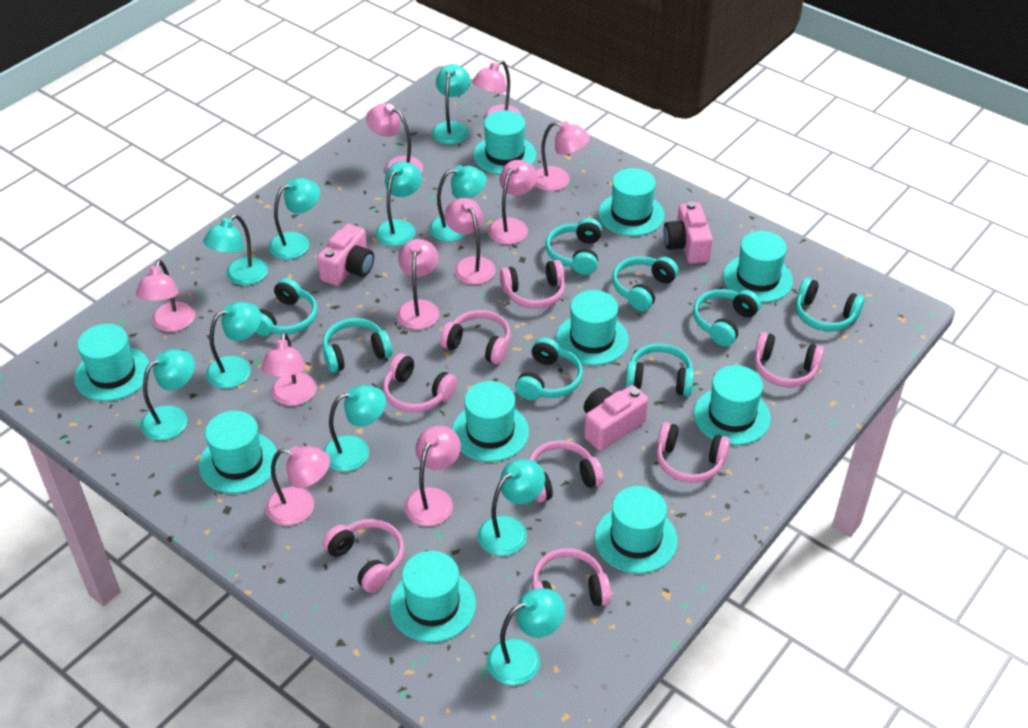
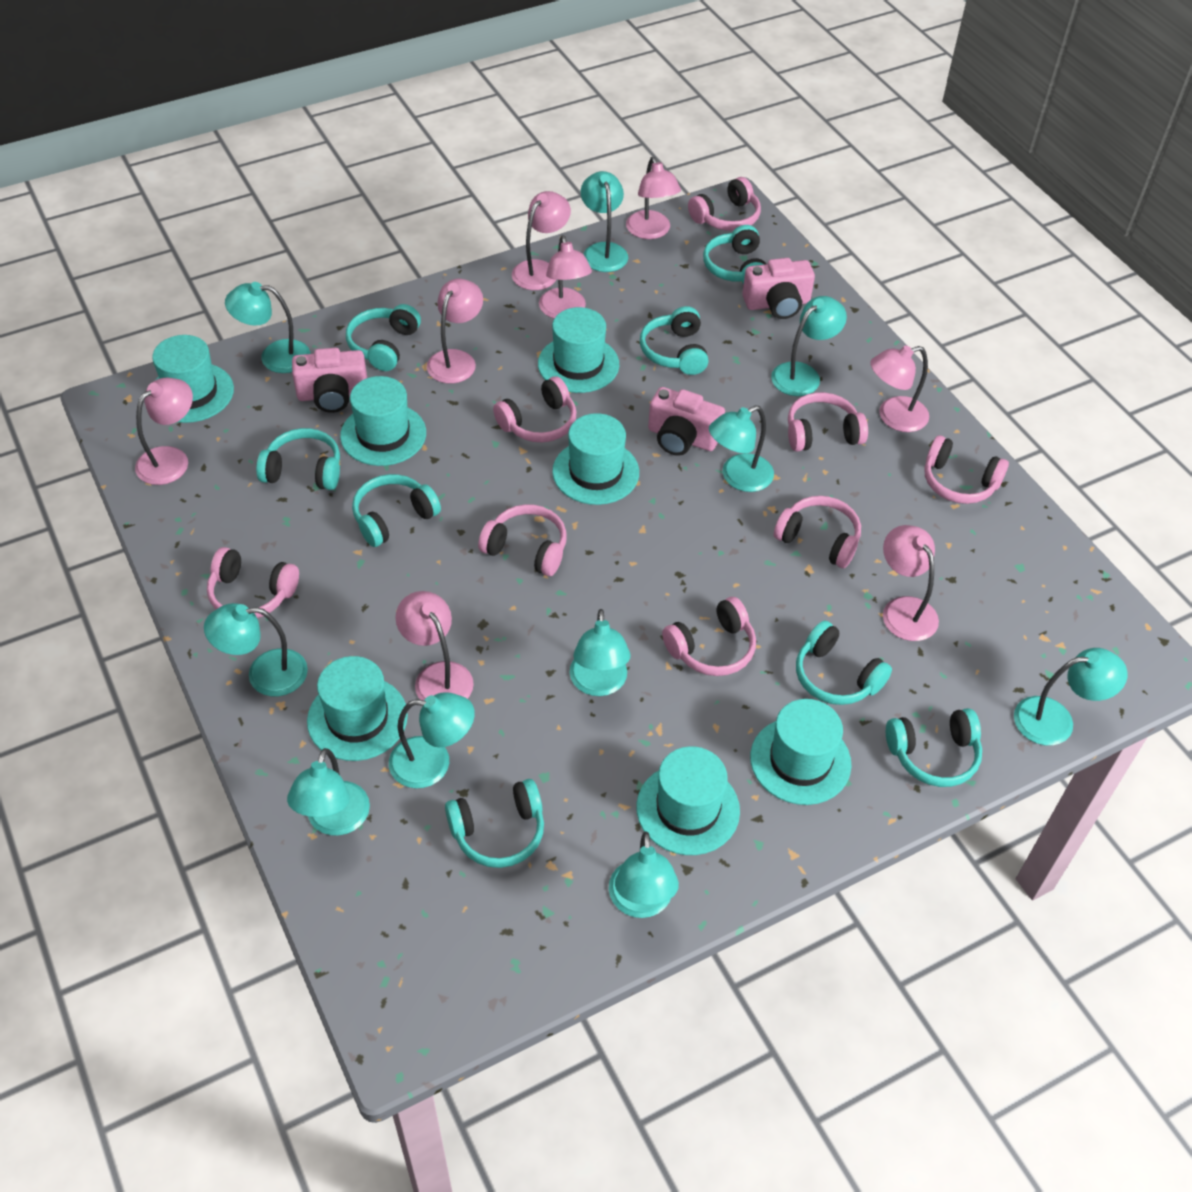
pink lamp: 10 -> 8
turquoise hat: 10 -> 7

